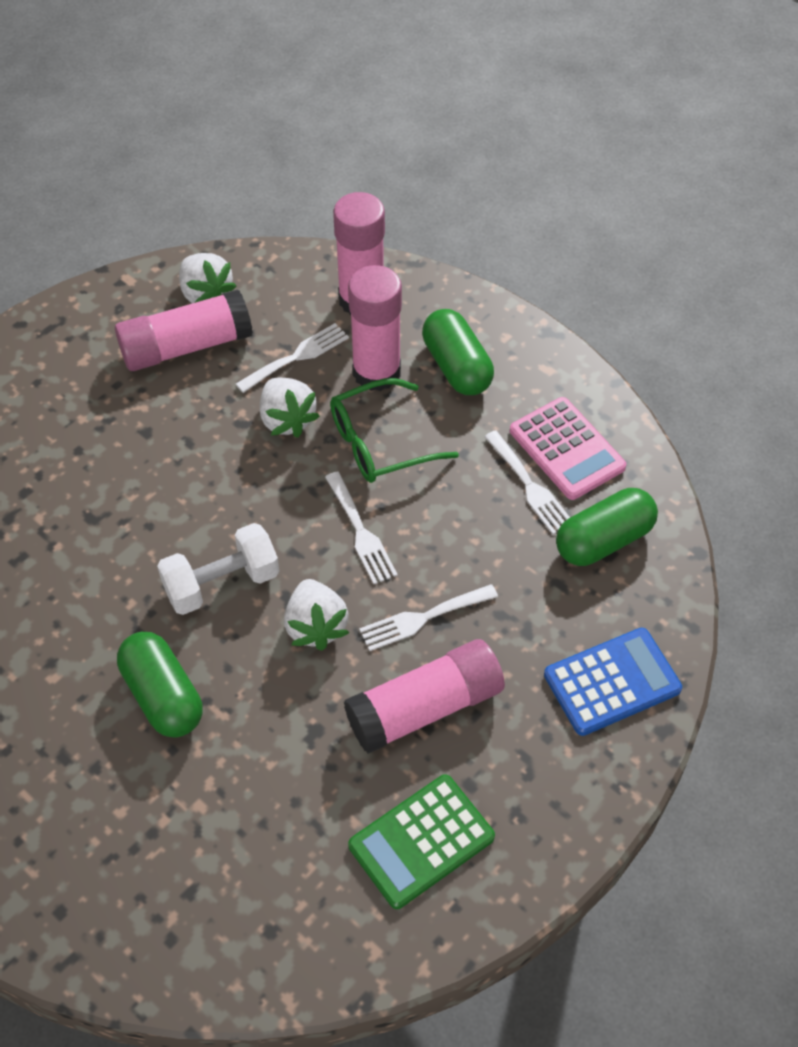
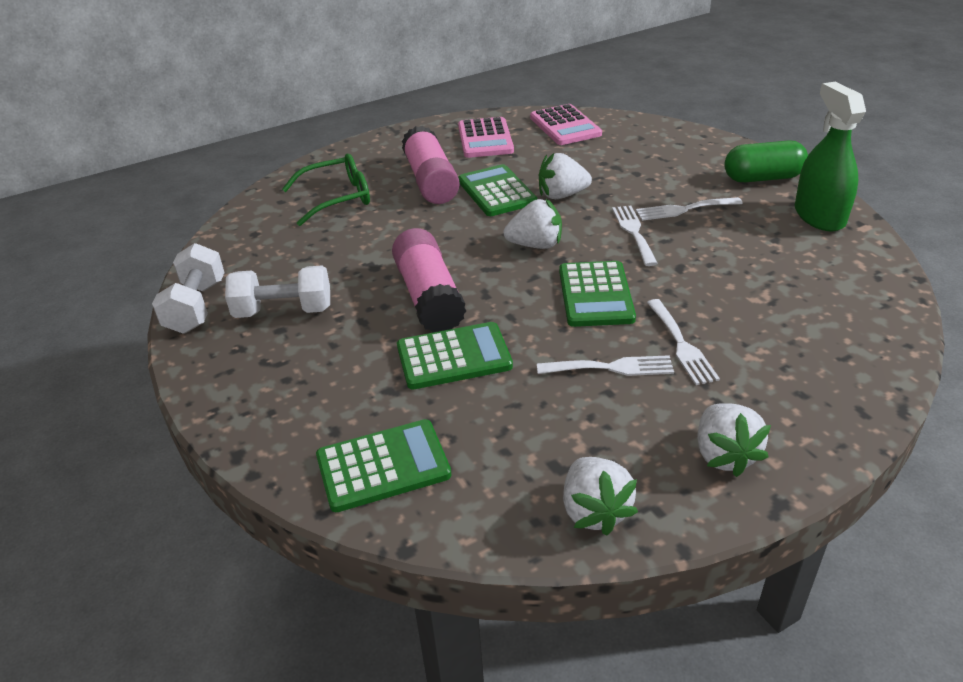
blue calculator: 1 -> 0
green calculator: 1 -> 4
green capsule: 3 -> 1
green spray bottle: 0 -> 1
pink calculator: 1 -> 2
pink glue stick: 4 -> 2
white dumbbell: 1 -> 2
white strawberry: 3 -> 4

